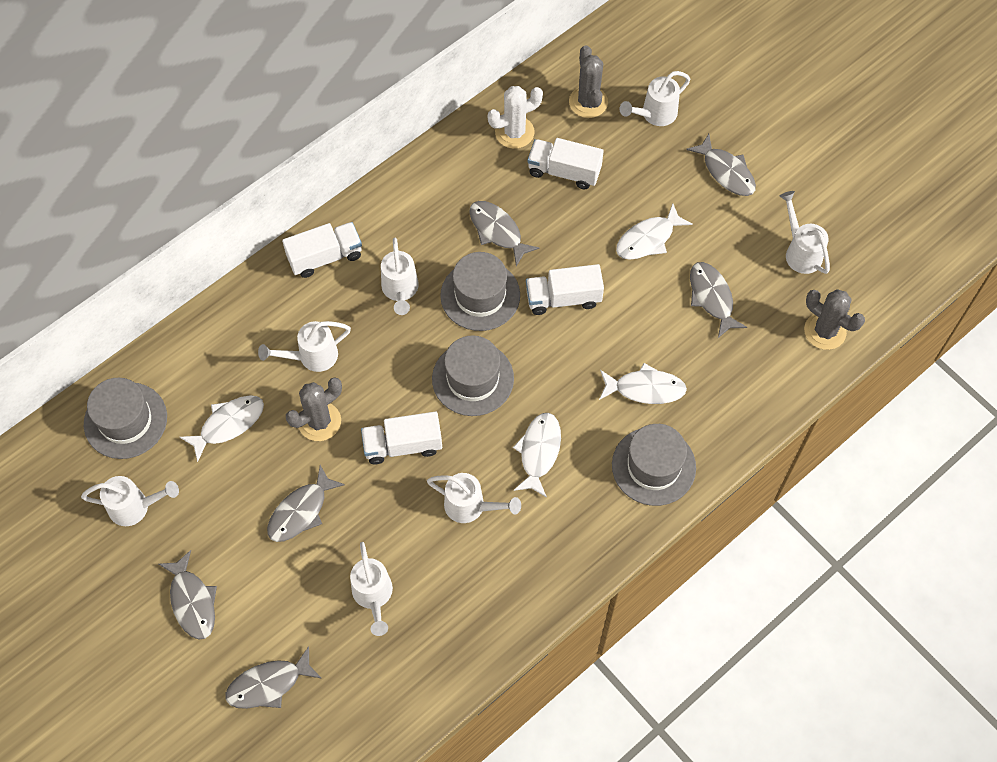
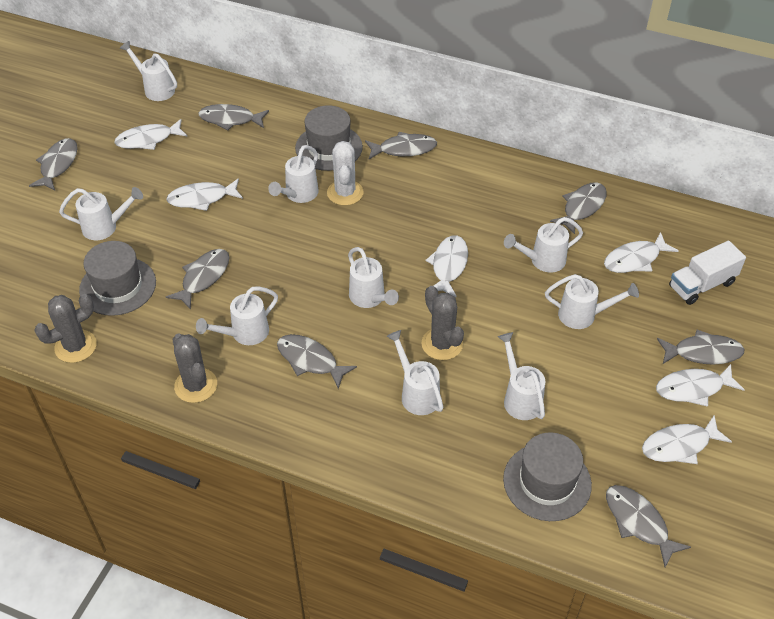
grey fish: 6 -> 8
grey hat: 4 -> 3
white fish: 4 -> 6
white truck: 4 -> 1
white watering can: 7 -> 9

